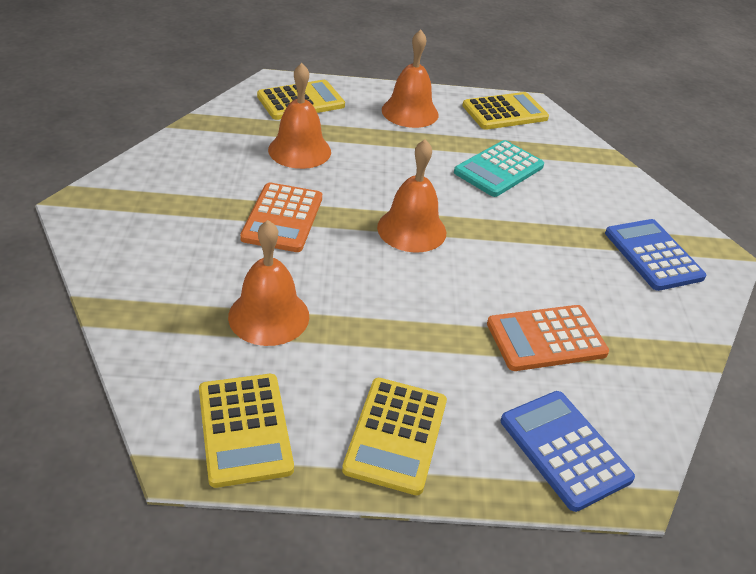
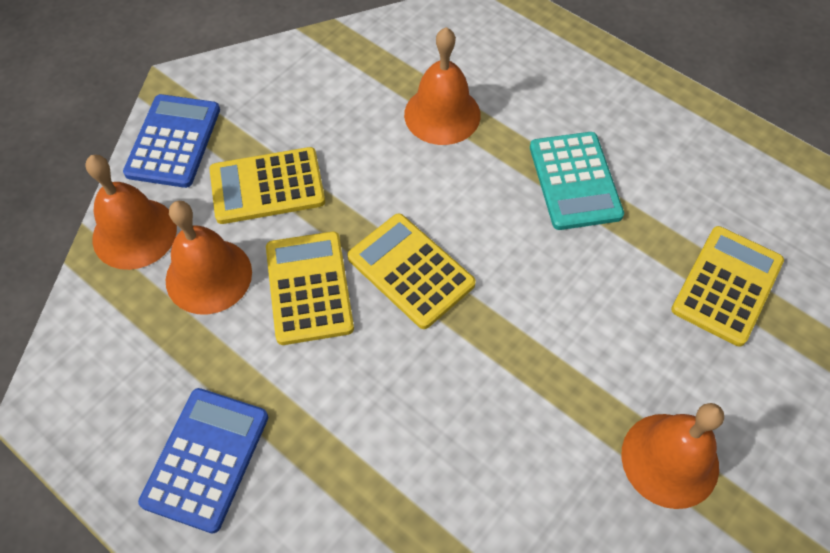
orange calculator: 2 -> 0

